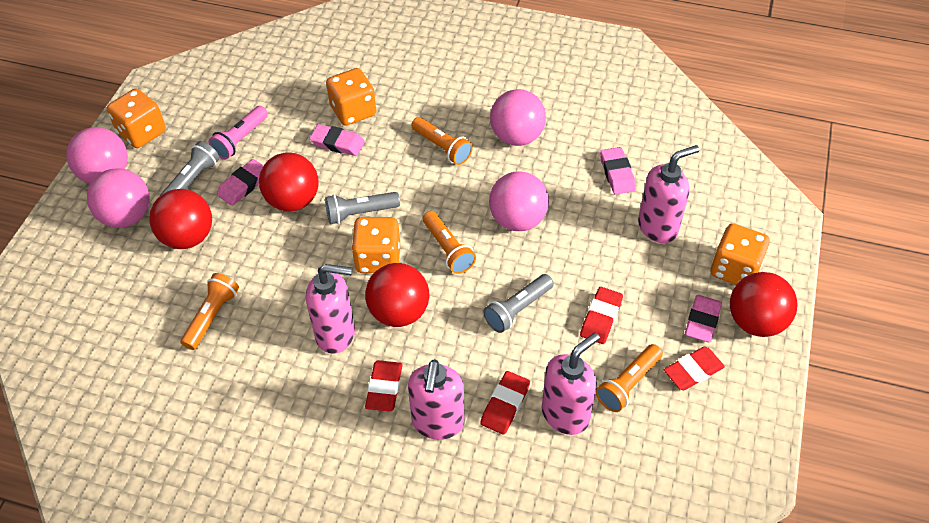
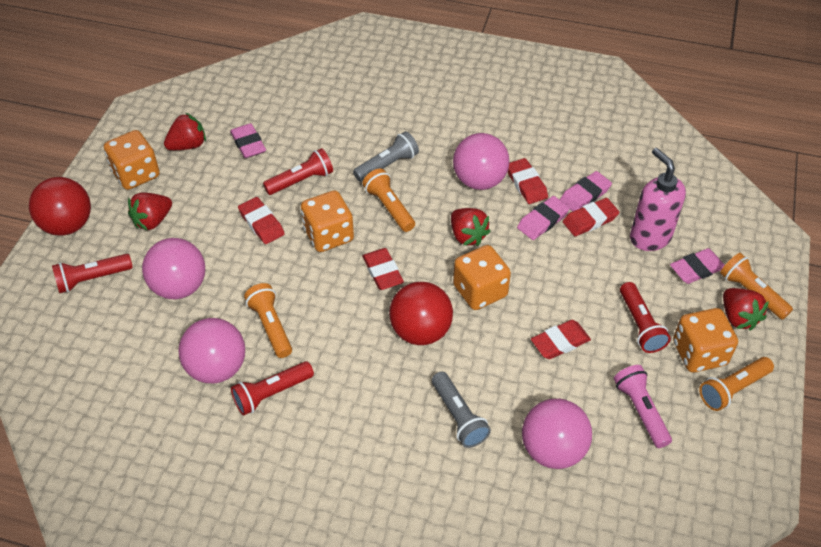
grey flashlight: 3 -> 2
pink soap dispenser: 4 -> 1
red ball: 4 -> 2
red eraser: 4 -> 5
red flashlight: 0 -> 4
red strawberry: 0 -> 4

